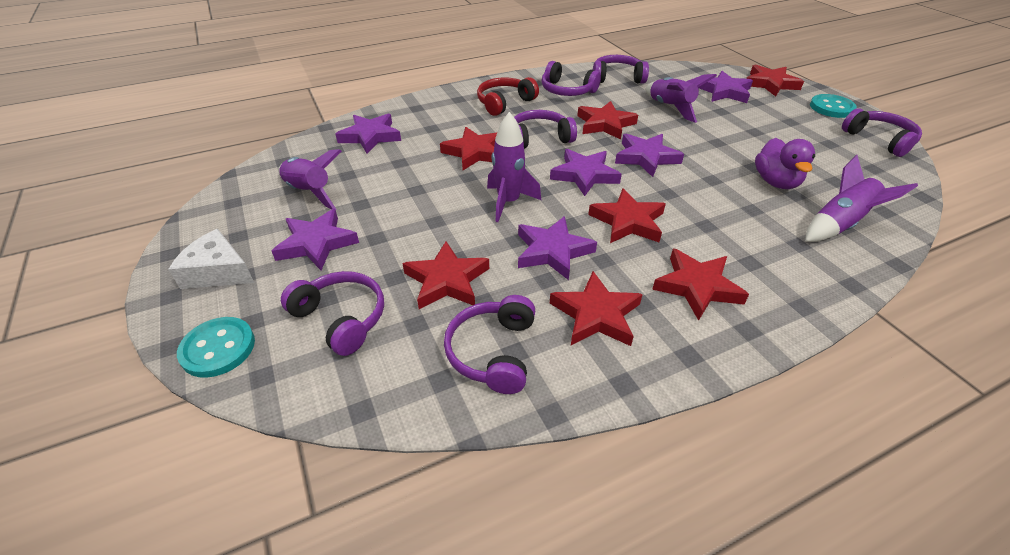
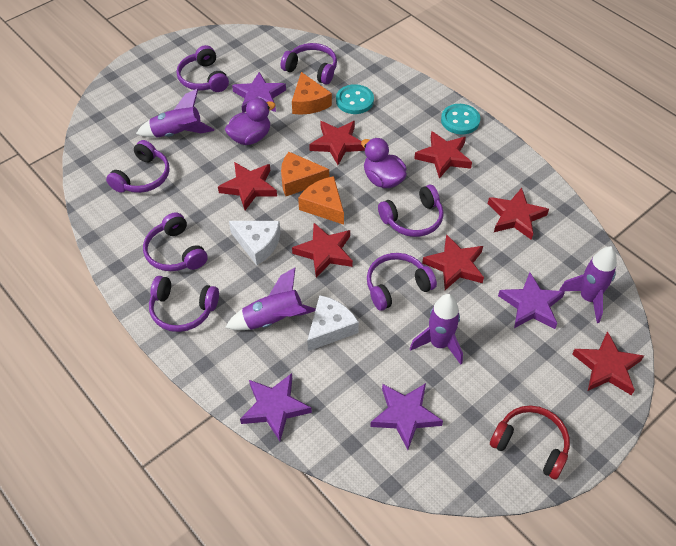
orange cheese: 0 -> 3
purple duck: 1 -> 2
purple headphones: 6 -> 7
purple star: 6 -> 4
white cheese: 1 -> 2

